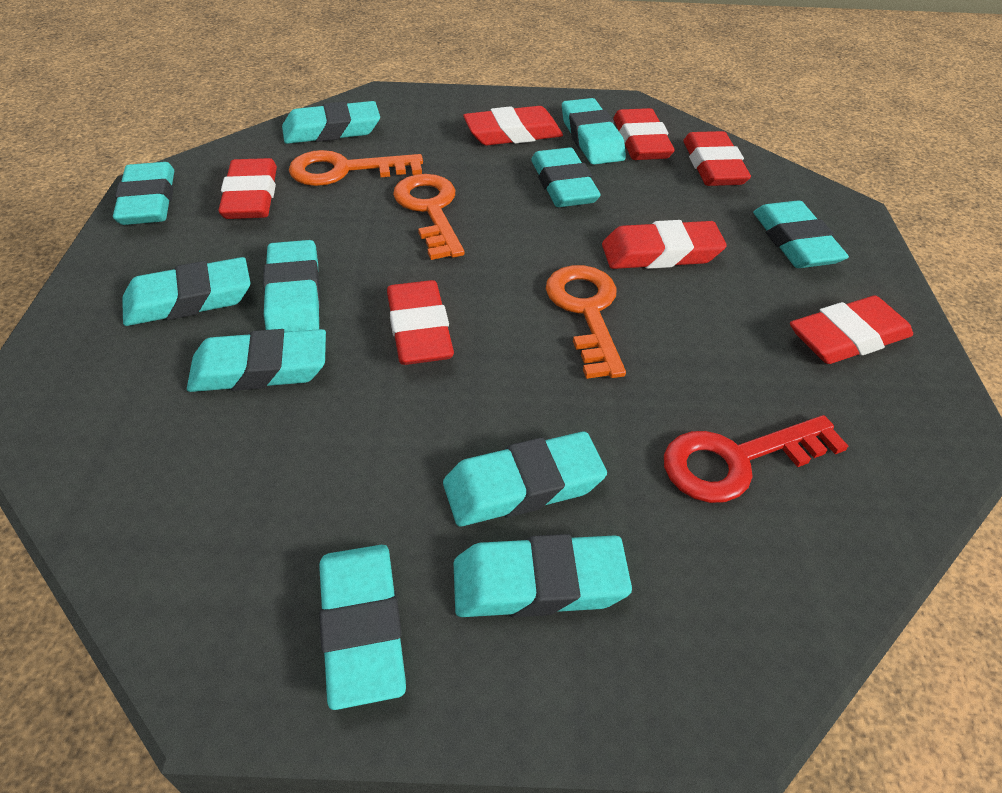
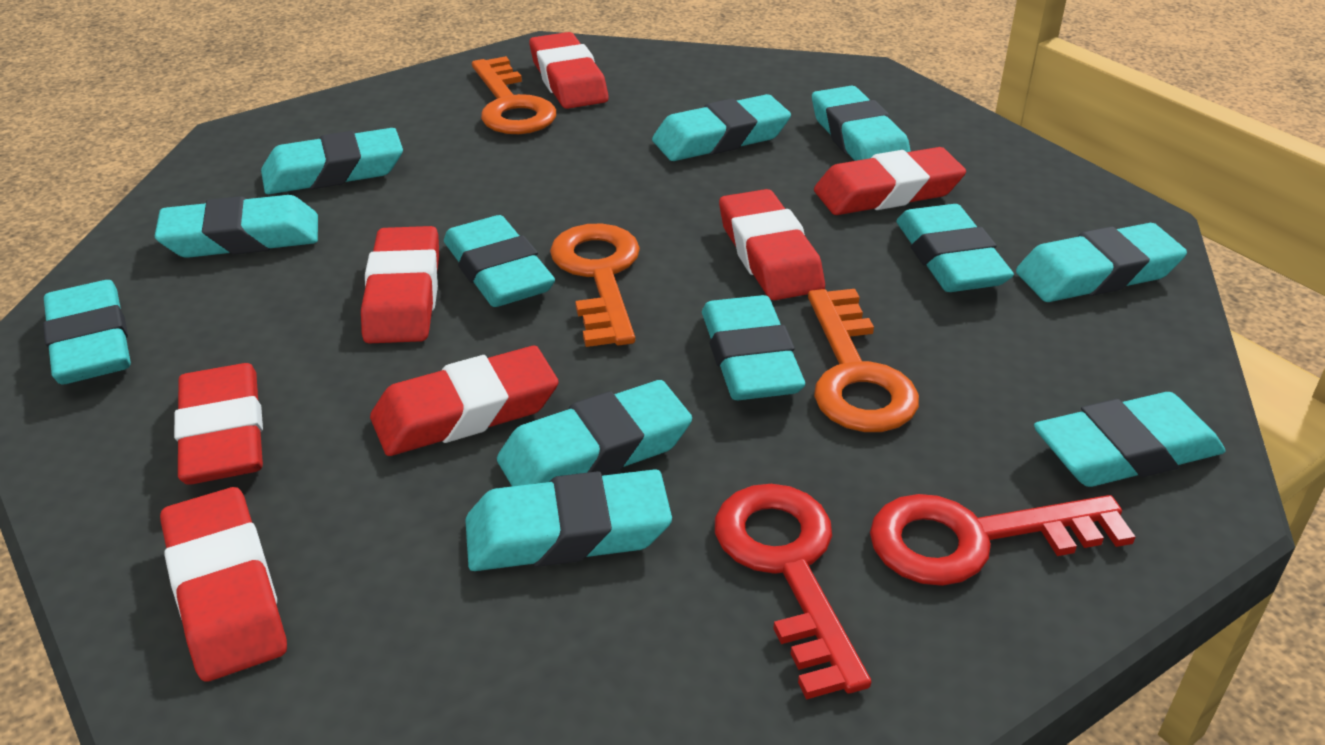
red key: 1 -> 2
turquoise eraser: 11 -> 12

